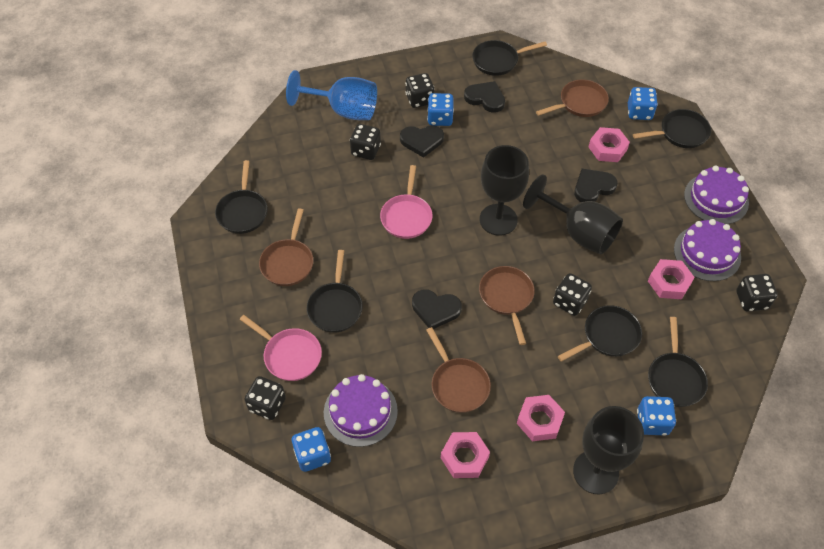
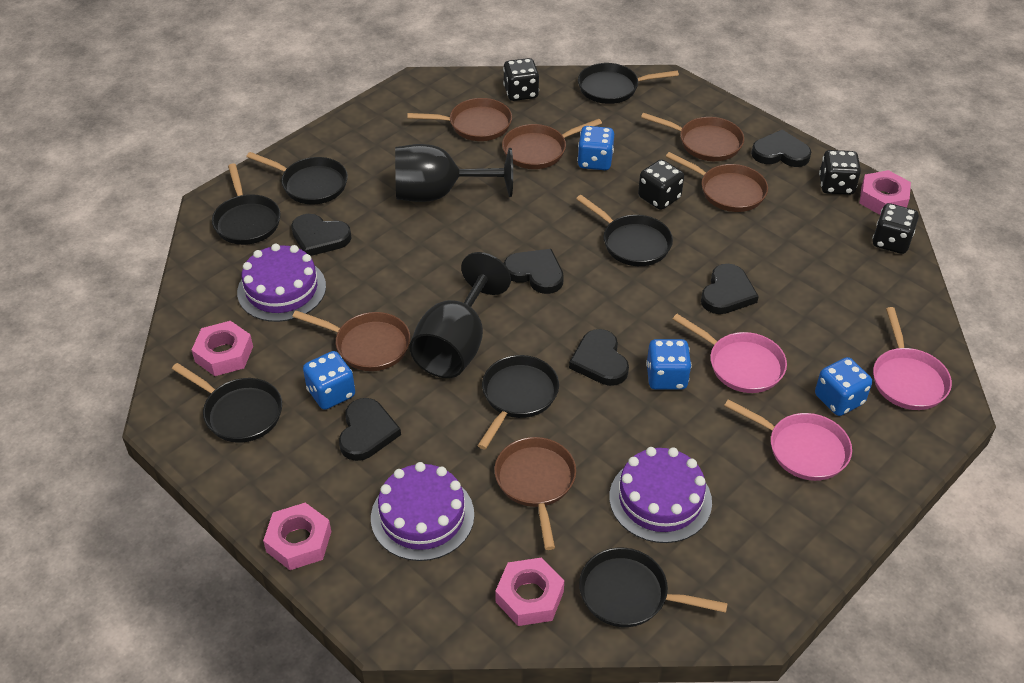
black dice: 5 -> 4
black goblet: 3 -> 2
black heart: 4 -> 6
black pan: 6 -> 7
blue goblet: 1 -> 0
brown pan: 4 -> 6
pink pan: 2 -> 3

